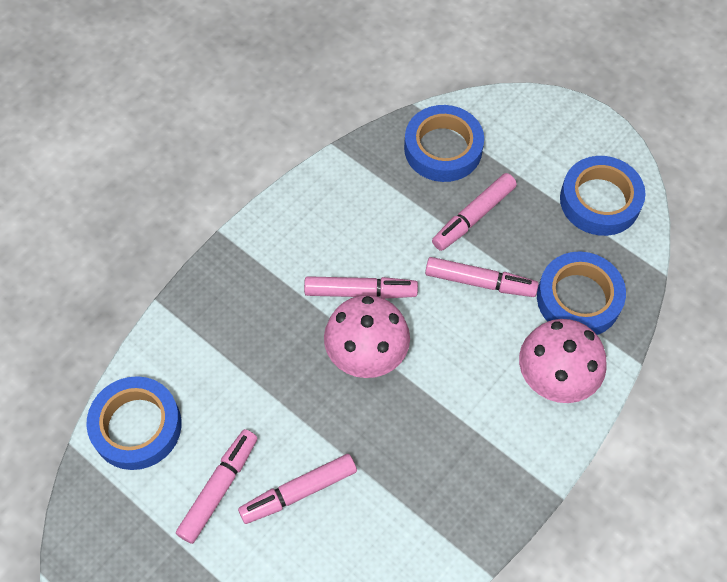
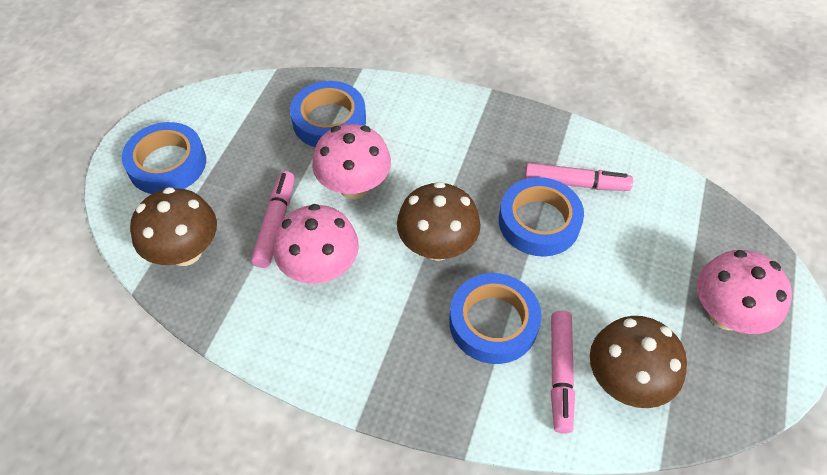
brown mushroom: 0 -> 3
pink marker: 5 -> 3
pink mushroom: 2 -> 3

